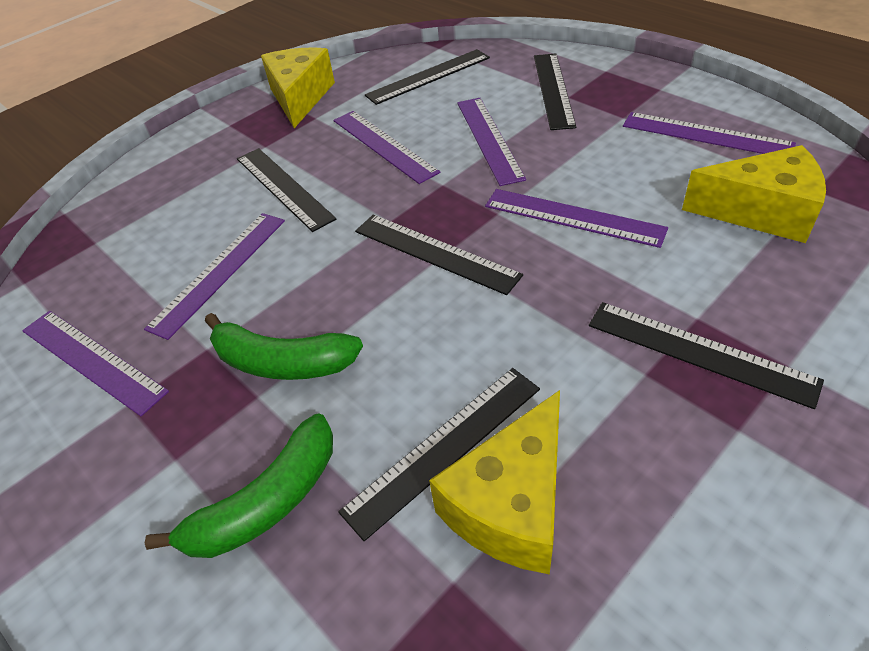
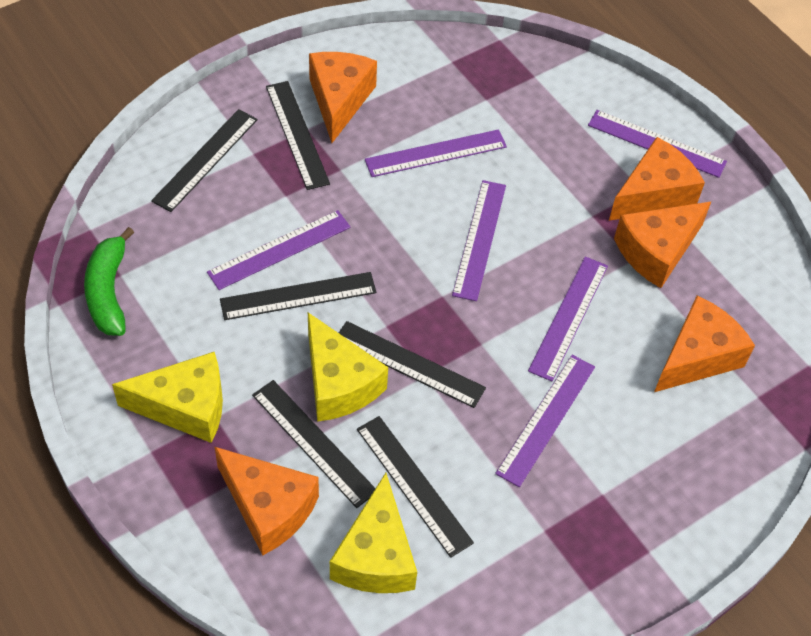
green banana: 2 -> 1
orange cheese: 0 -> 5

